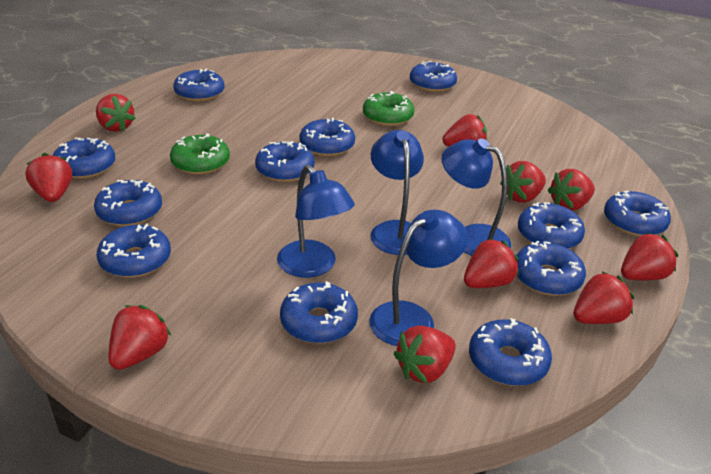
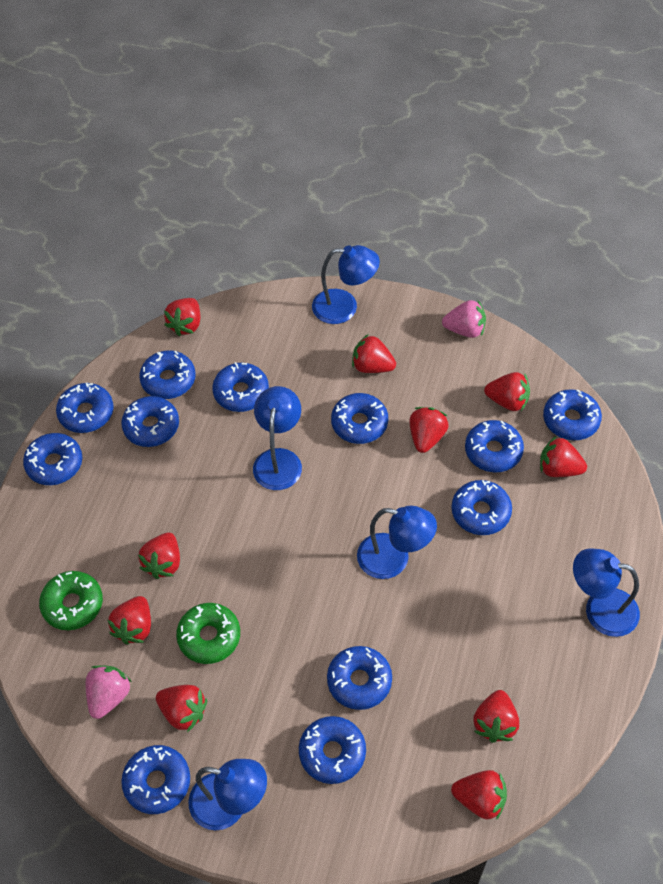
blue lamp: 4 -> 5
pink strawberry: 0 -> 2

